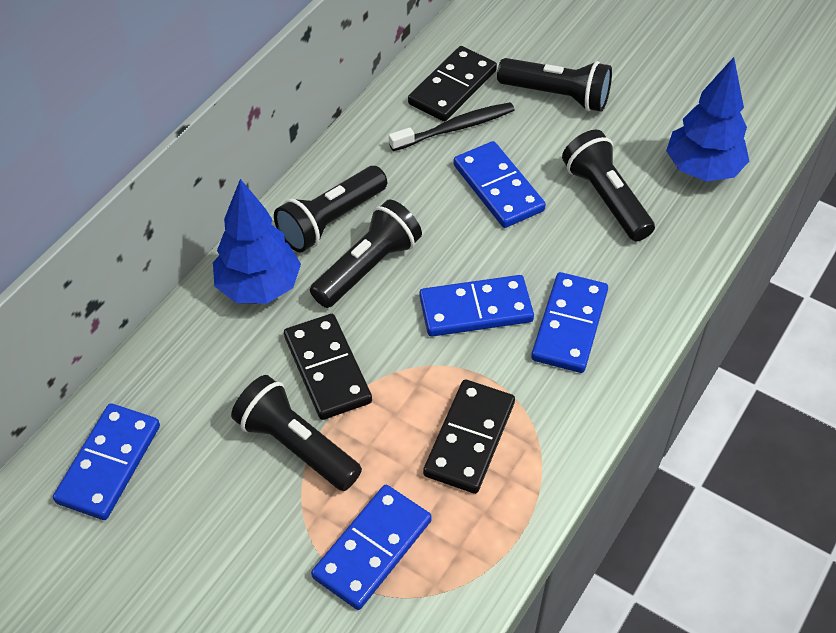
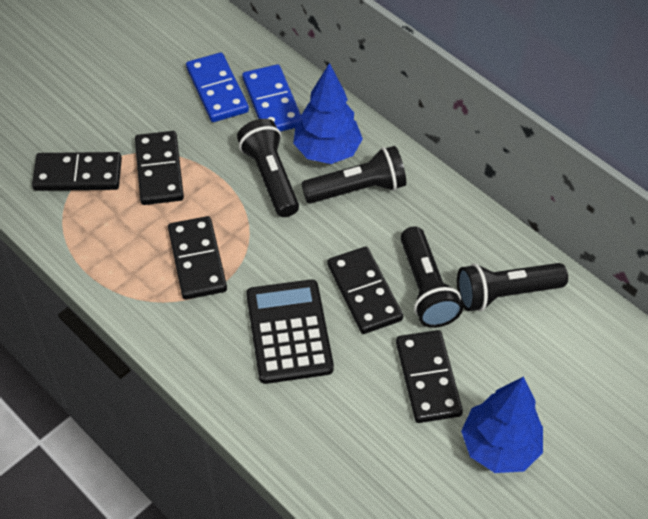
black calculator: 0 -> 1
black domino: 3 -> 5
black flashlight: 5 -> 4
black toothbrush: 1 -> 0
blue domino: 5 -> 2

